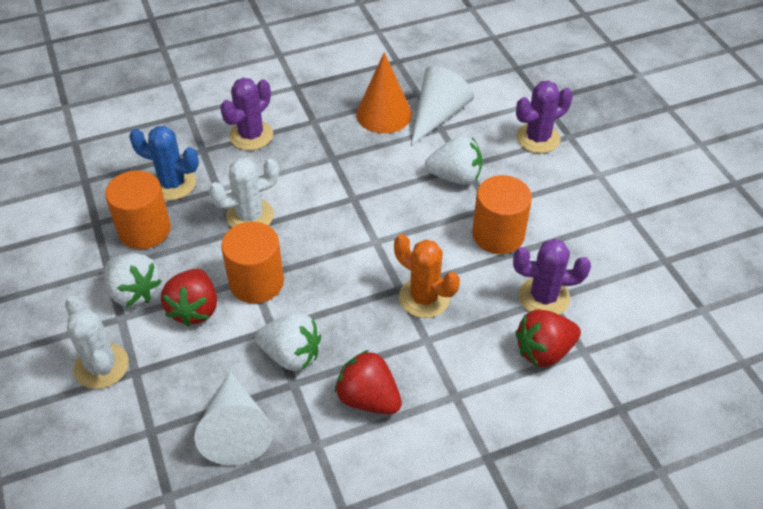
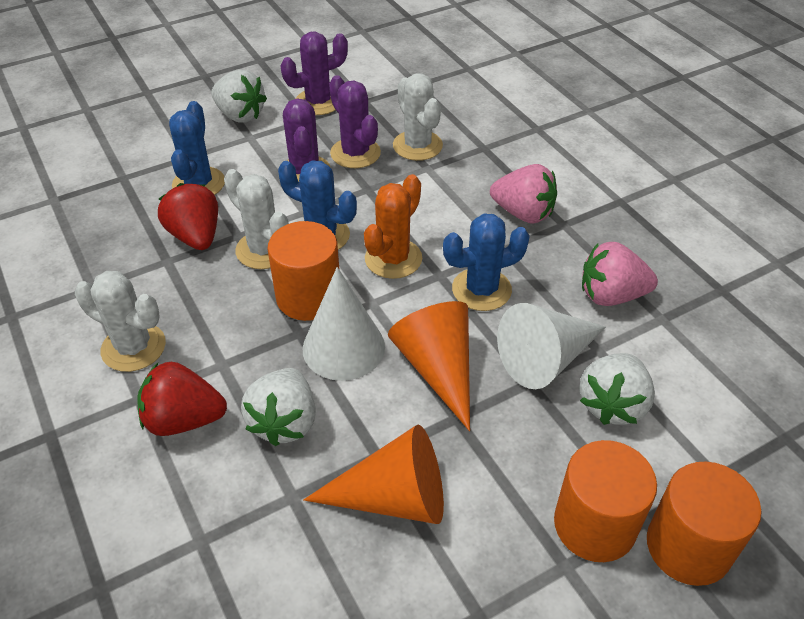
blue cactus: 1 -> 3
orange cone: 1 -> 2
pink strawberry: 0 -> 2
red strawberry: 3 -> 2
white cactus: 2 -> 3

